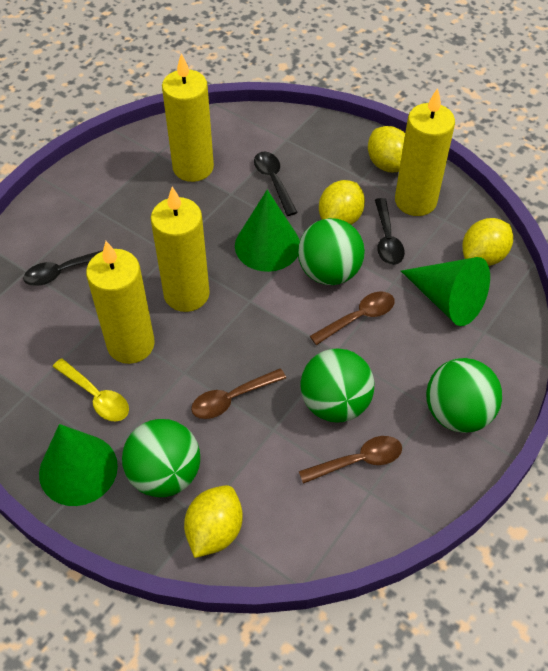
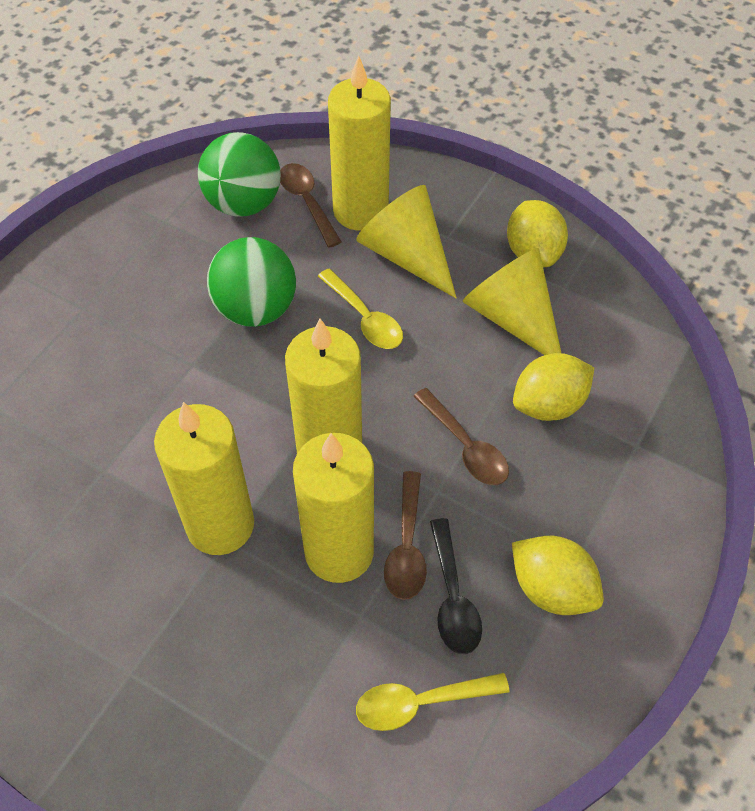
black spoon: 3 -> 1
green ball: 4 -> 2
green cone: 3 -> 0
yellow cone: 0 -> 2
yellow lemon: 4 -> 3
yellow spoon: 1 -> 2

